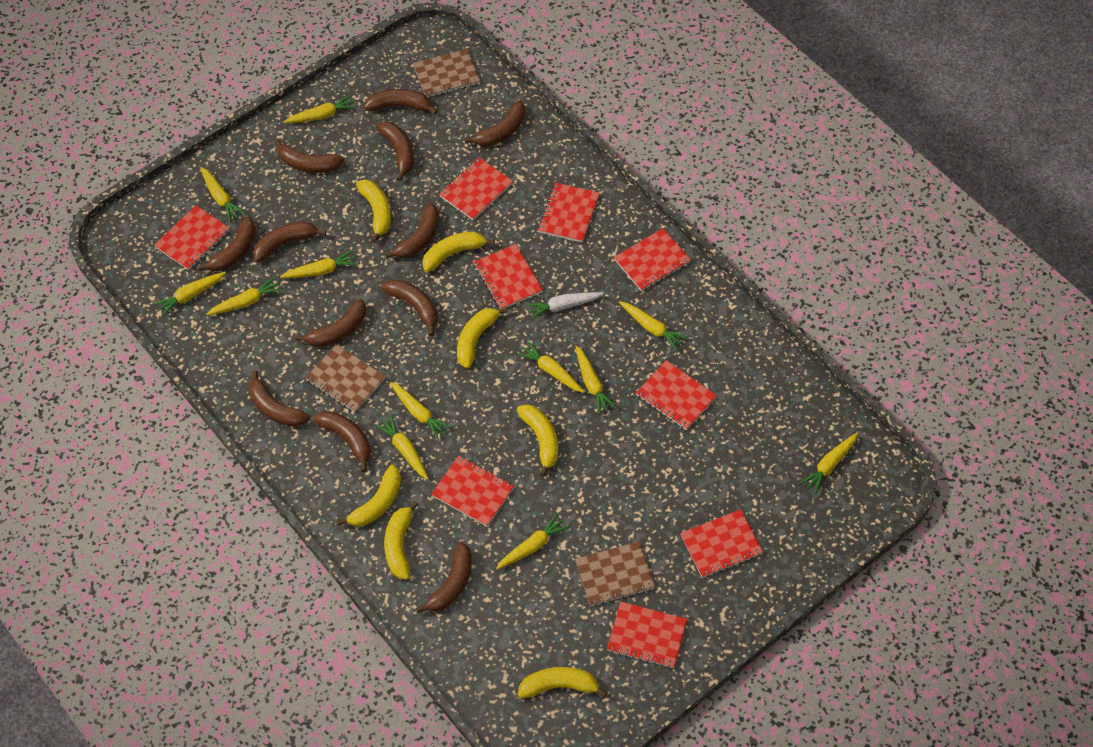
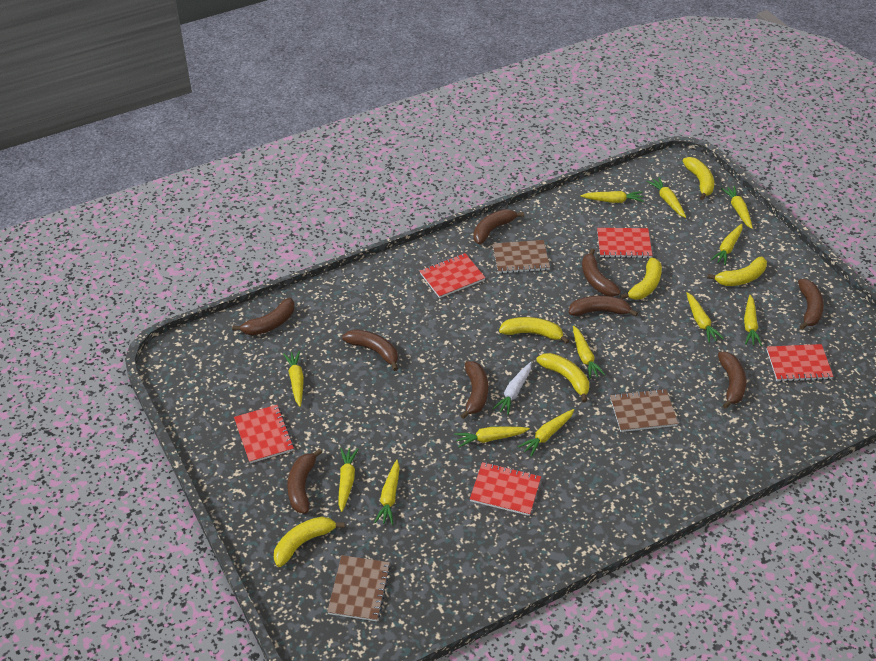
brown banana: 12 -> 9
red notebook: 9 -> 5
yellow banana: 7 -> 6

